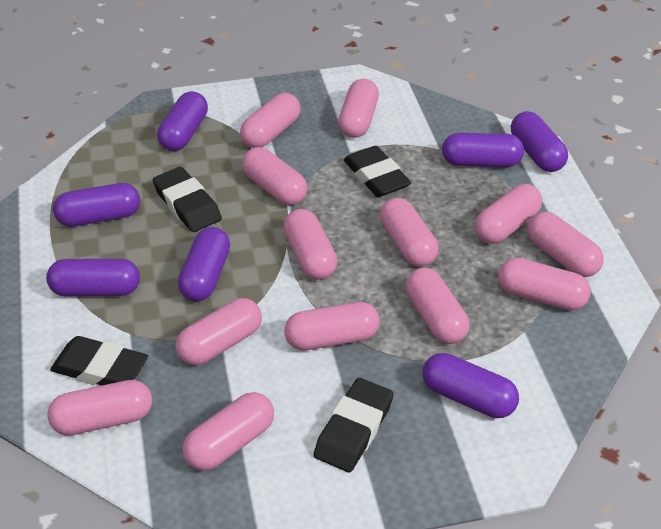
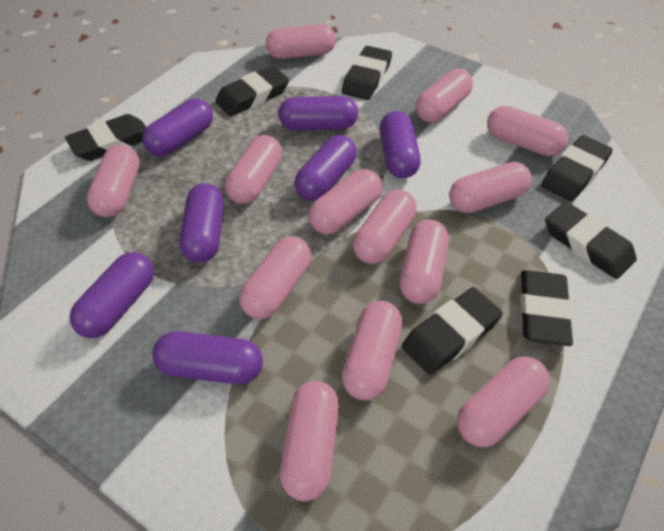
black eraser: 4 -> 7

